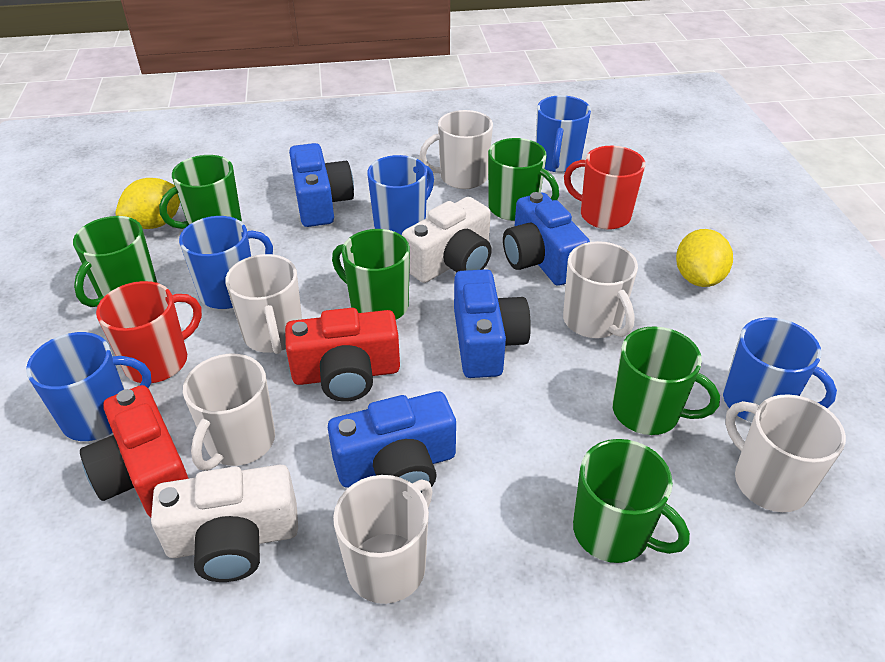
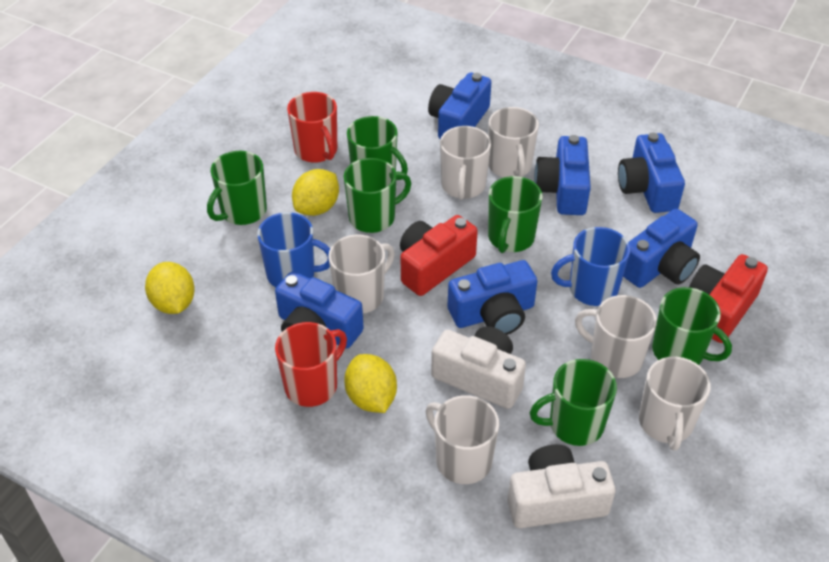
blue camera: 4 -> 6
blue mug: 5 -> 2
yellow lemon: 2 -> 3

